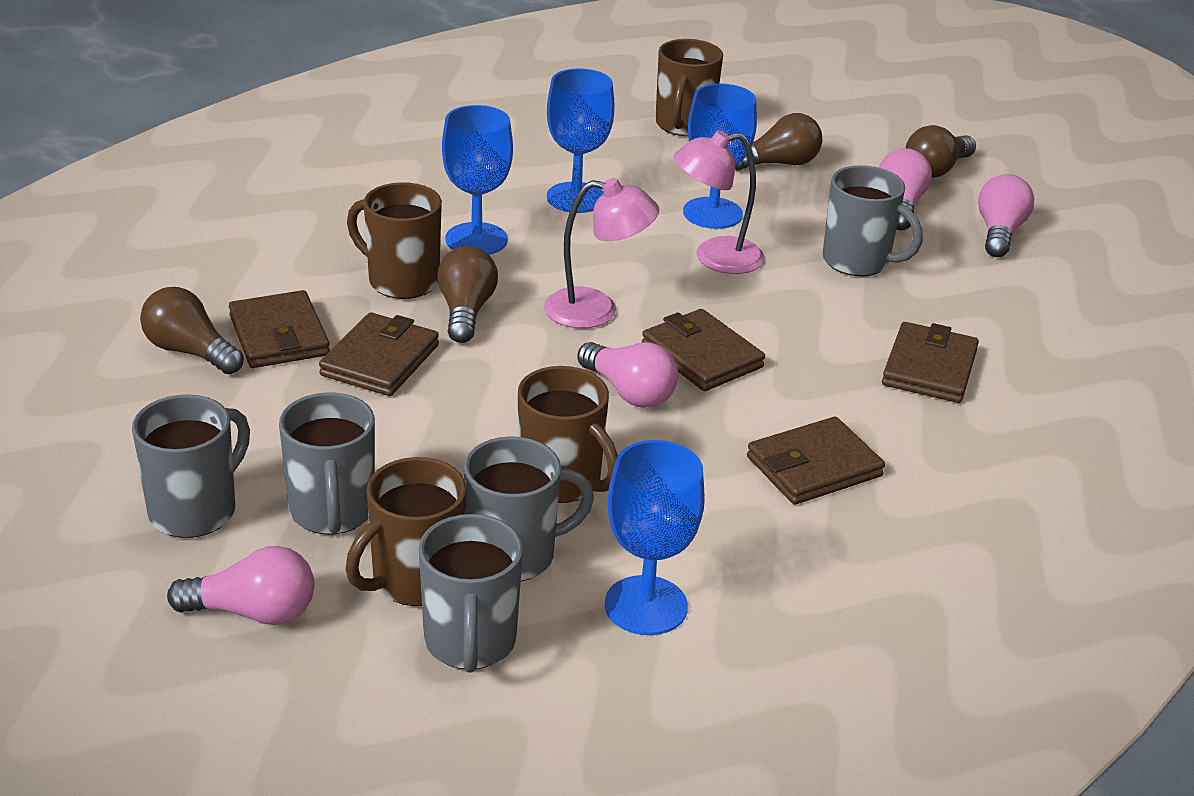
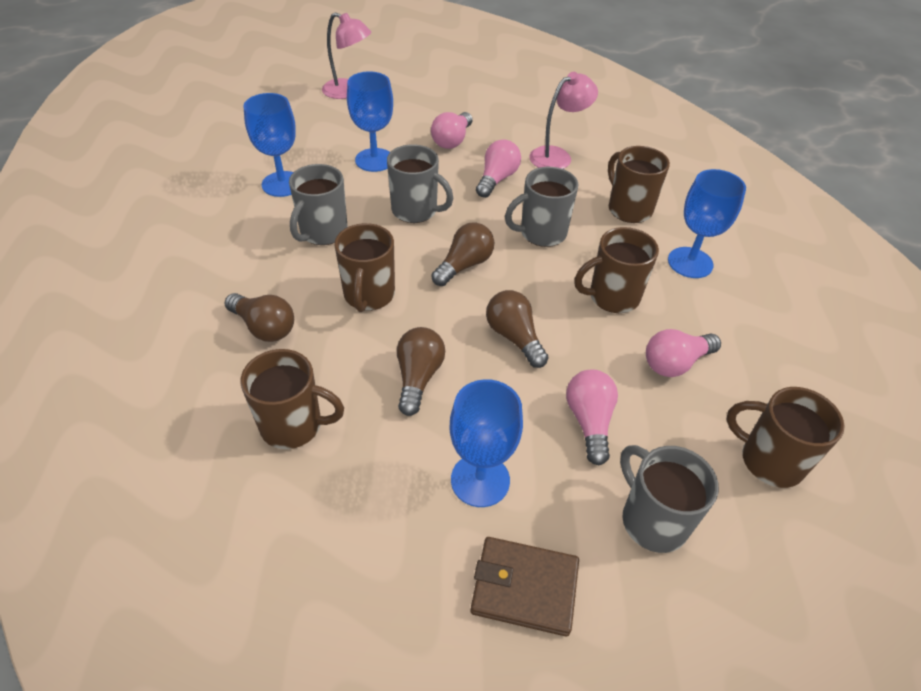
brown mug: 4 -> 5
brown wallet: 5 -> 1
grey mug: 5 -> 4

